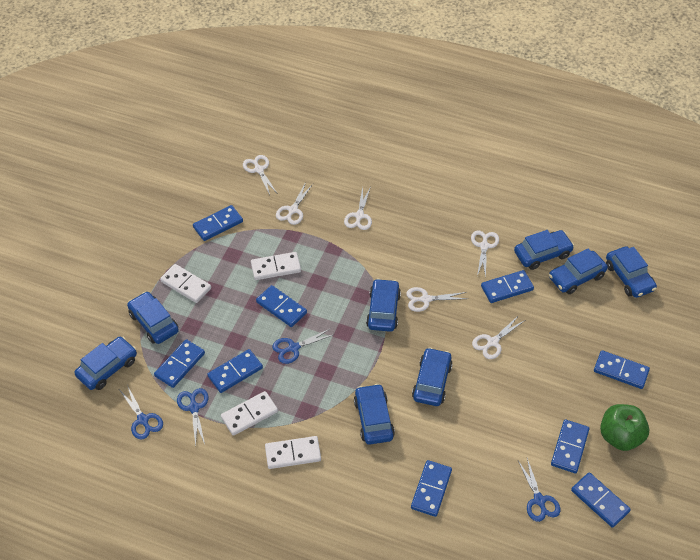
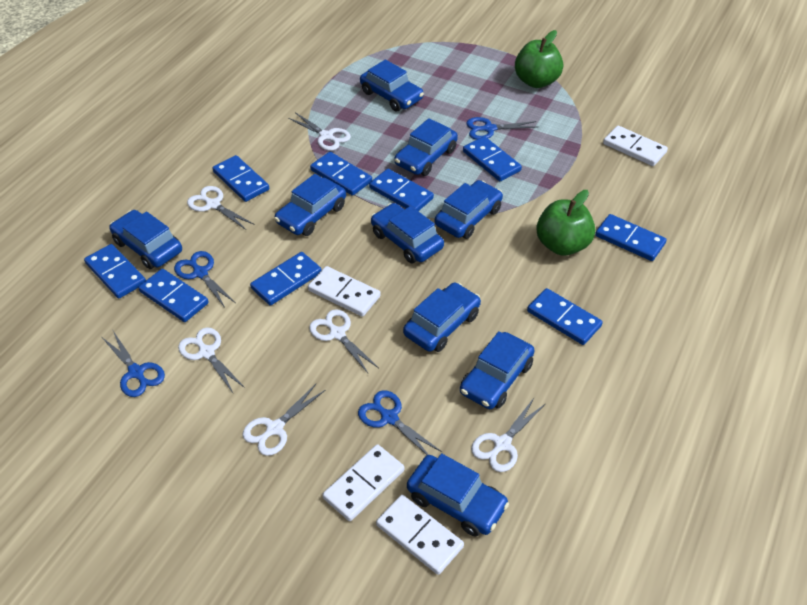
blue car: 8 -> 9
green apple: 1 -> 2

